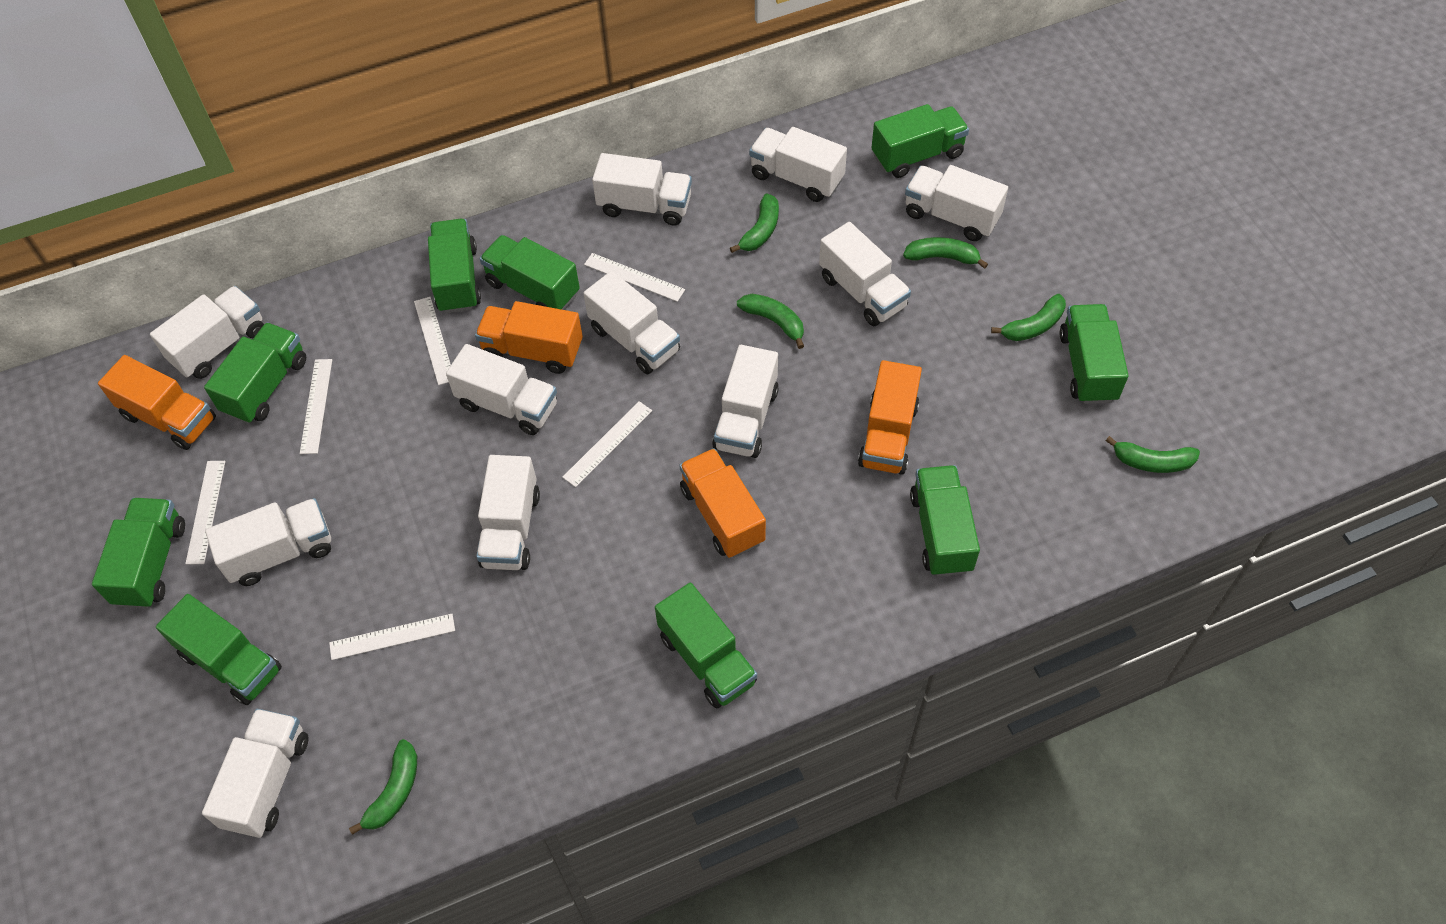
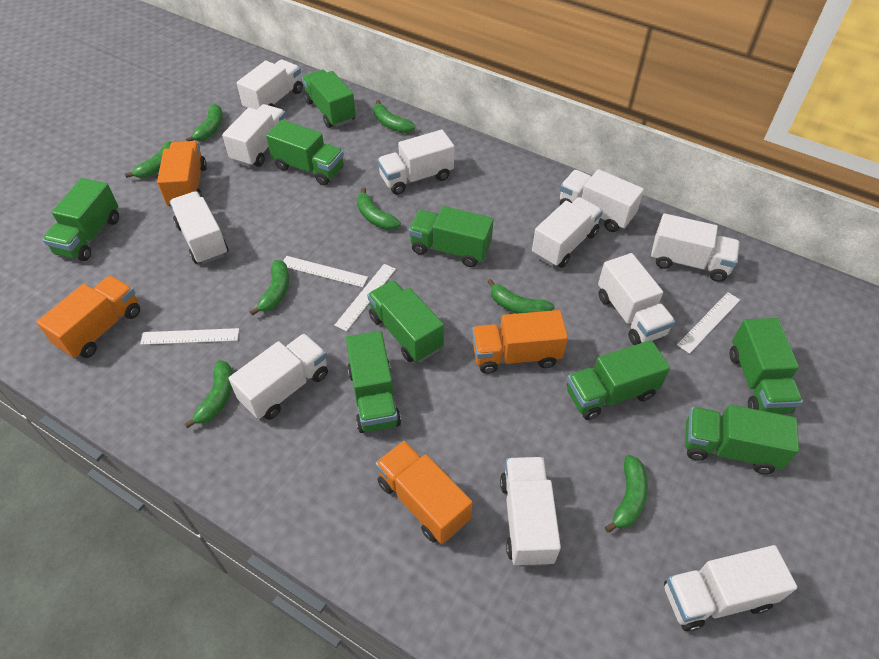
green banana: 6 -> 8
white ruler: 6 -> 4

